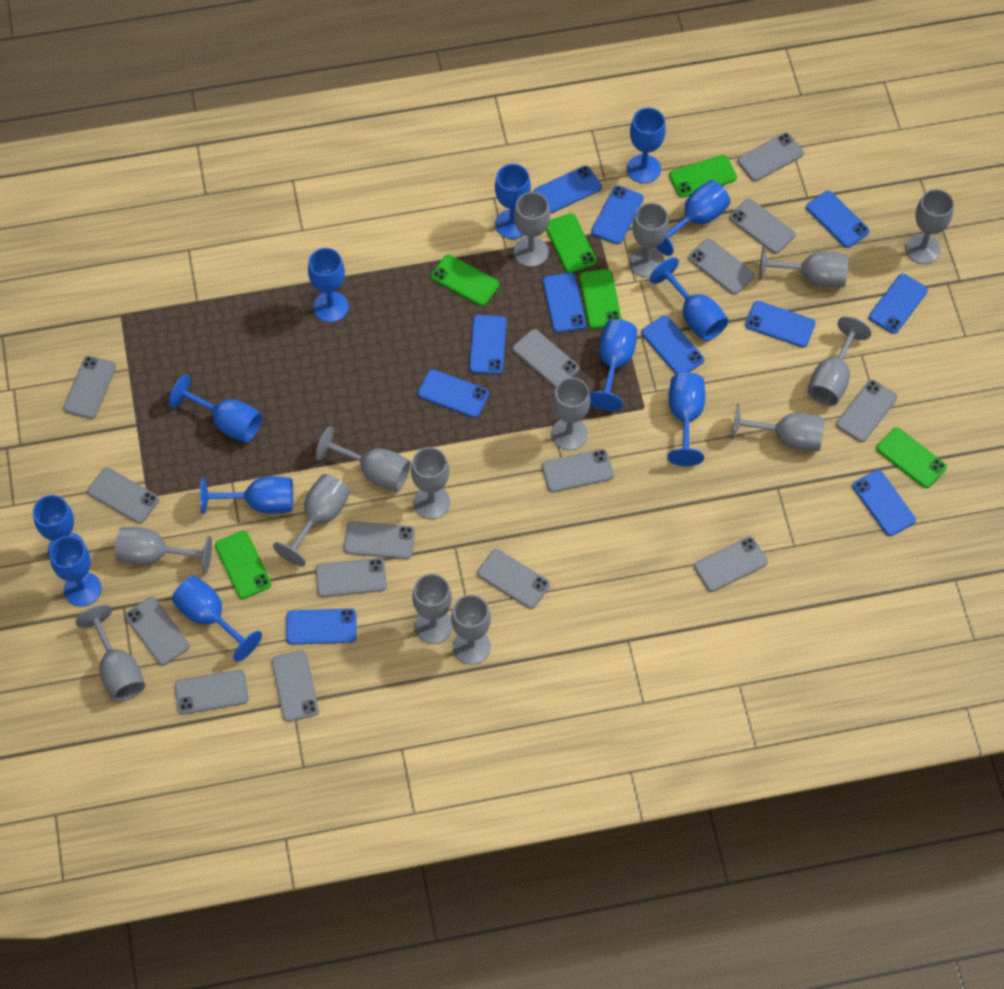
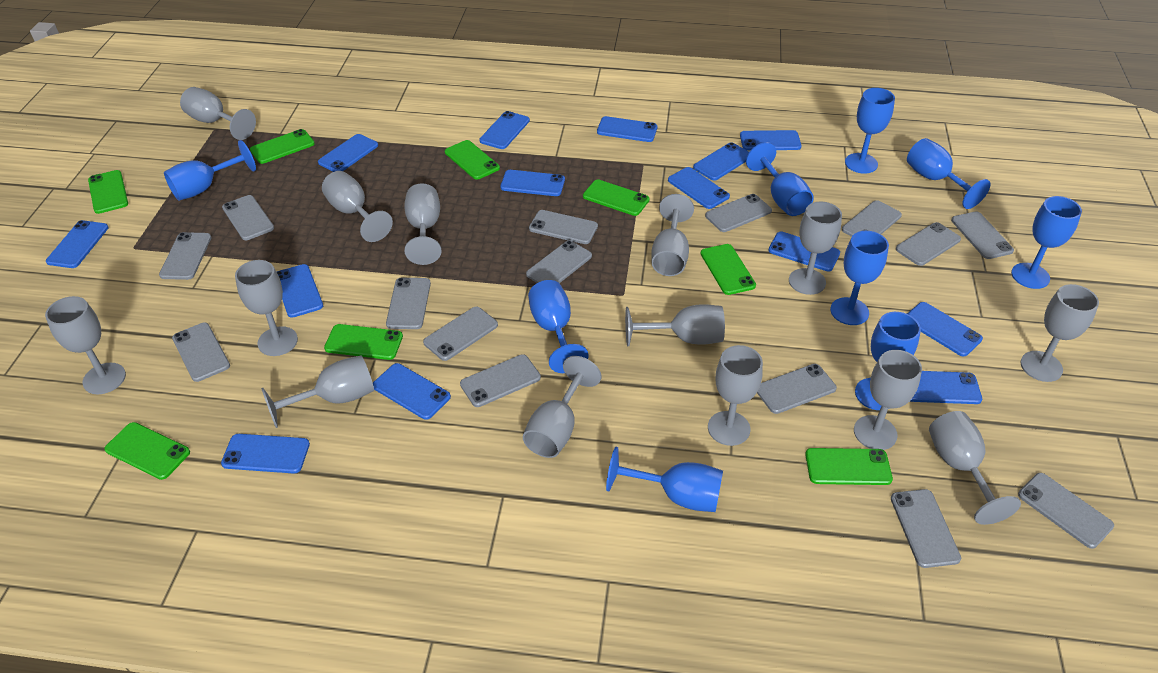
blue goblet: 12 -> 9
blue phone: 11 -> 14
green phone: 6 -> 8

